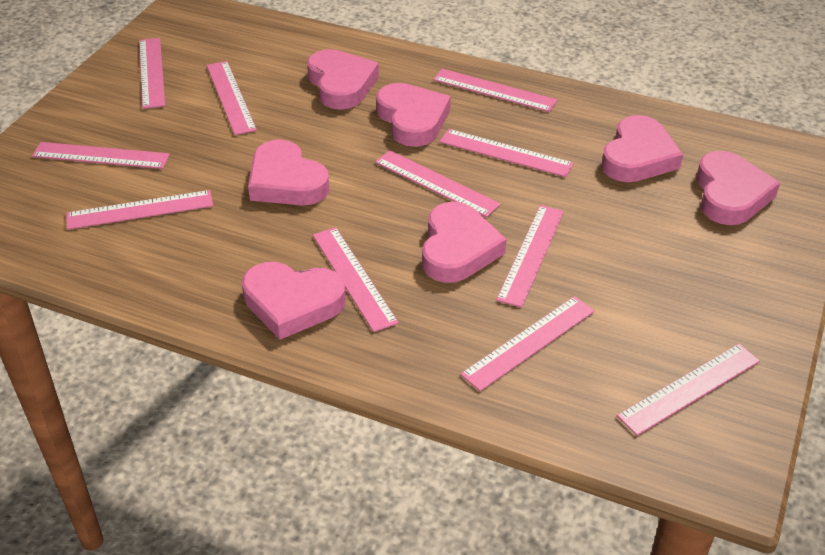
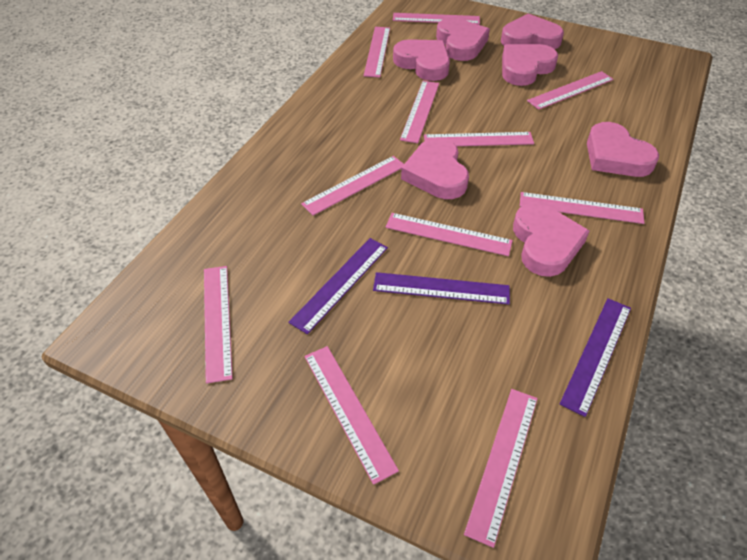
purple ruler: 0 -> 3

